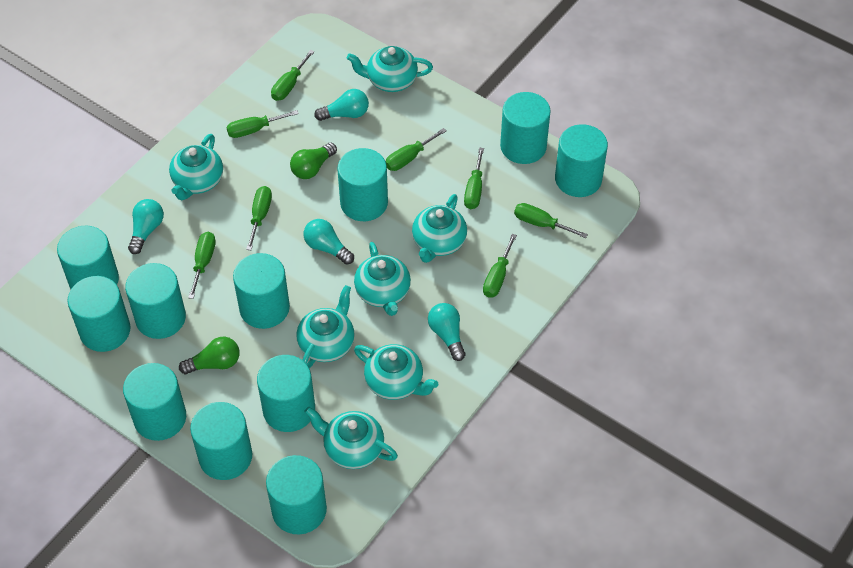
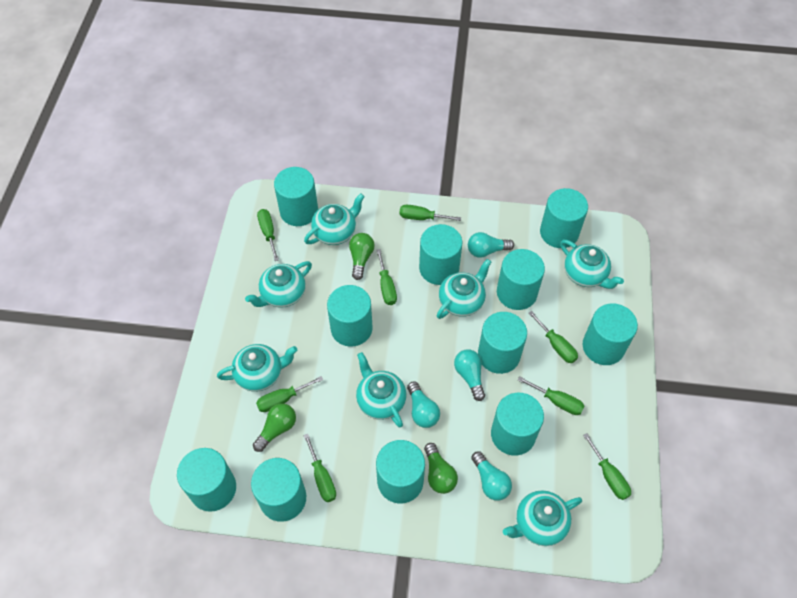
green light bulb: 2 -> 3

